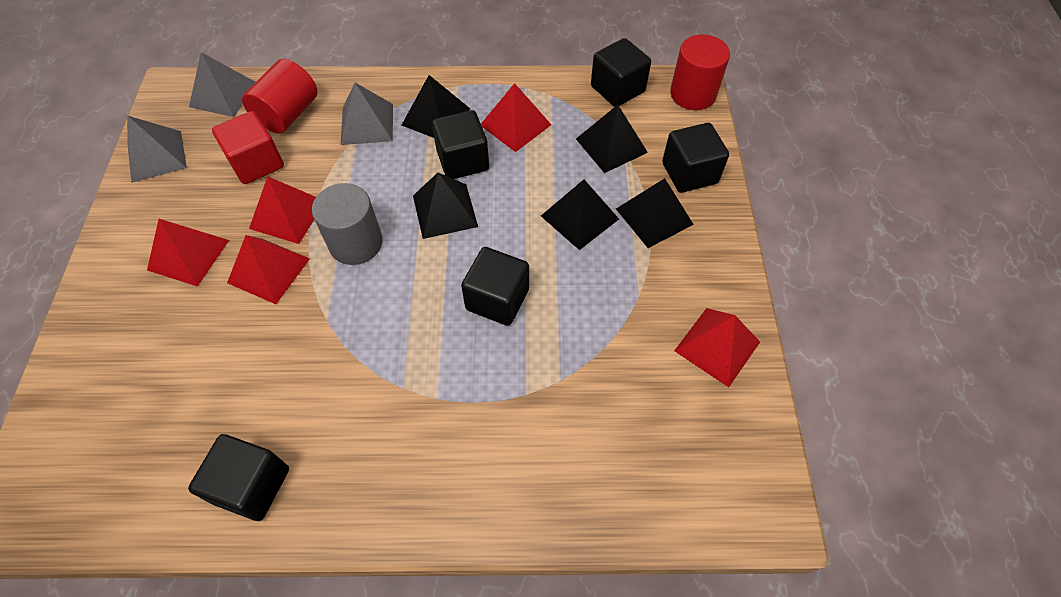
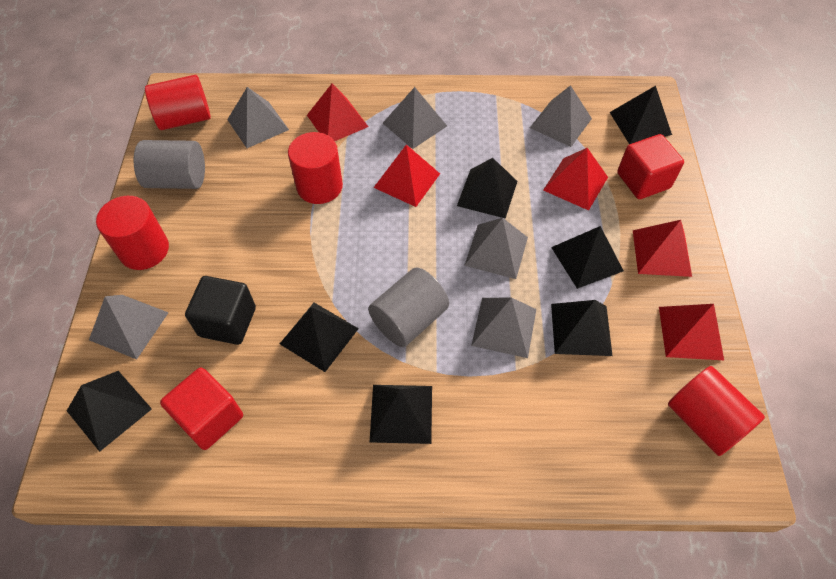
black cube: 5 -> 1
black pyramid: 5 -> 7
grey cylinder: 1 -> 2
grey pyramid: 3 -> 6
red cube: 1 -> 2
red cylinder: 2 -> 4

